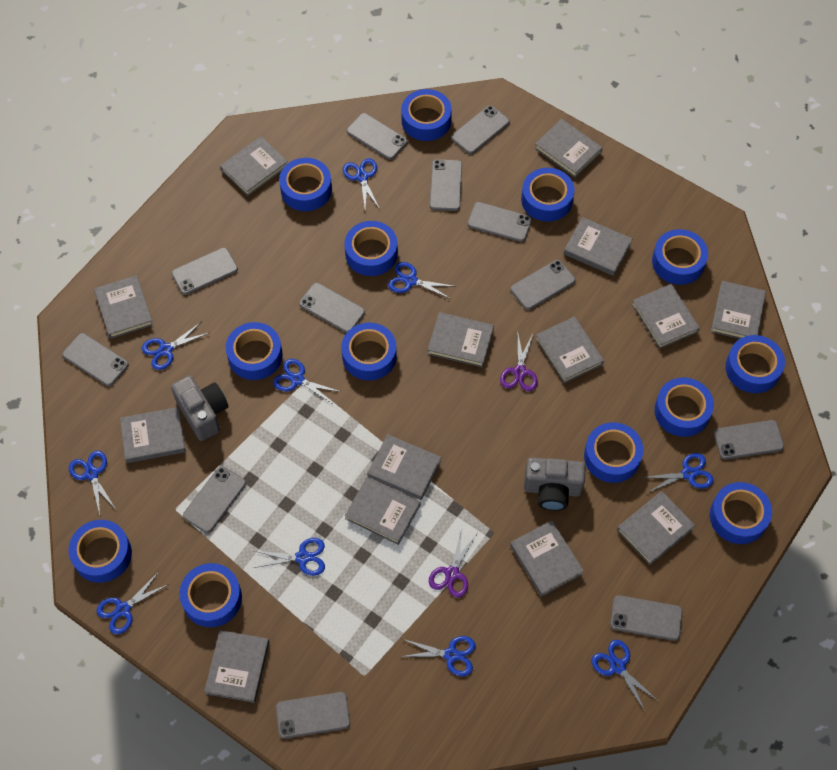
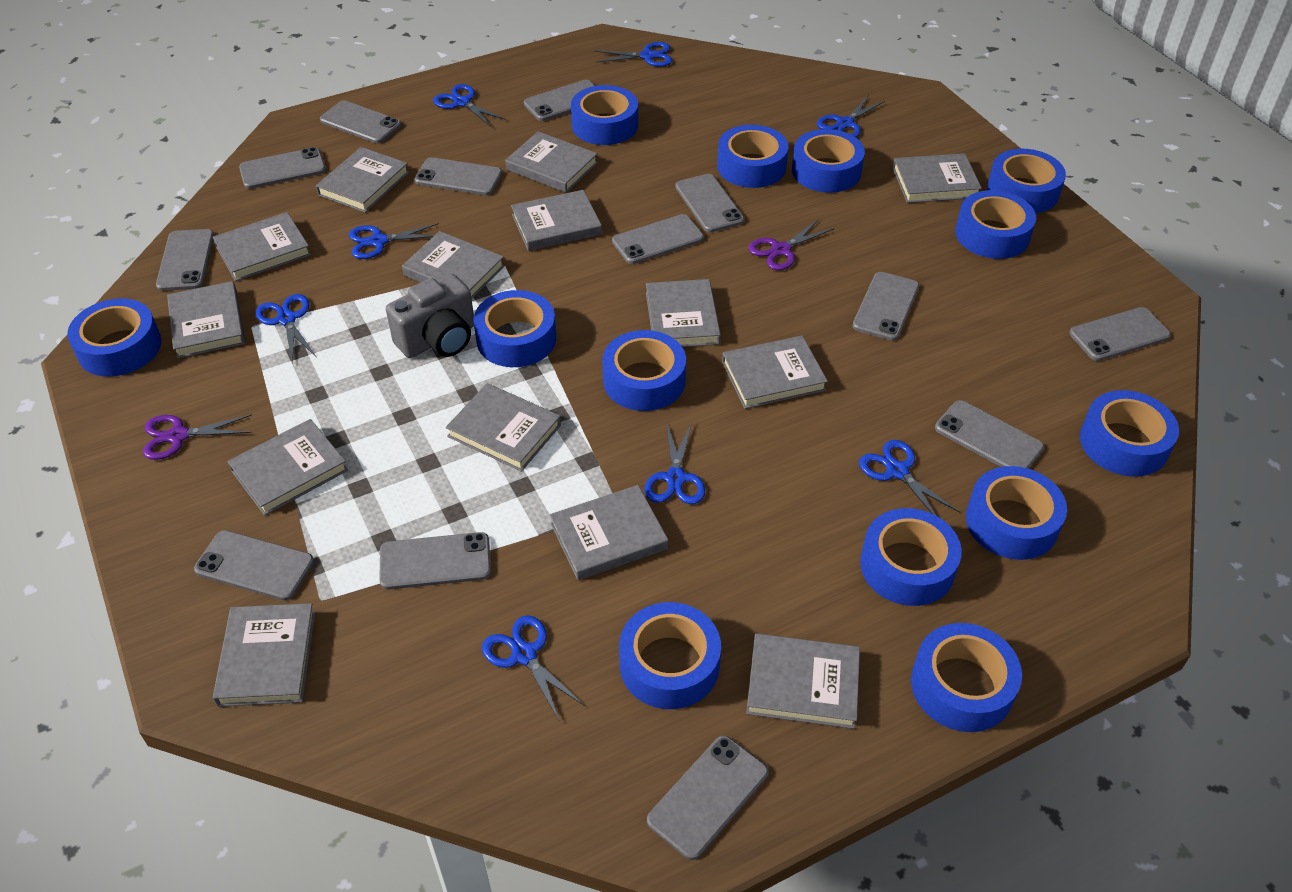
blue scissors: 10 -> 8
grey camera: 2 -> 1
grey phone: 12 -> 13

